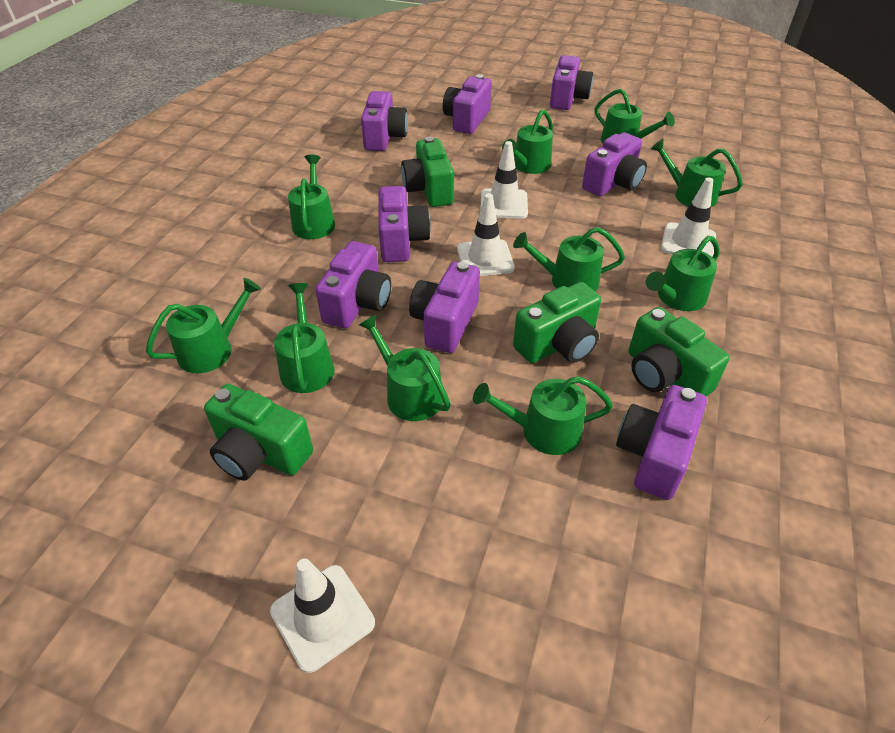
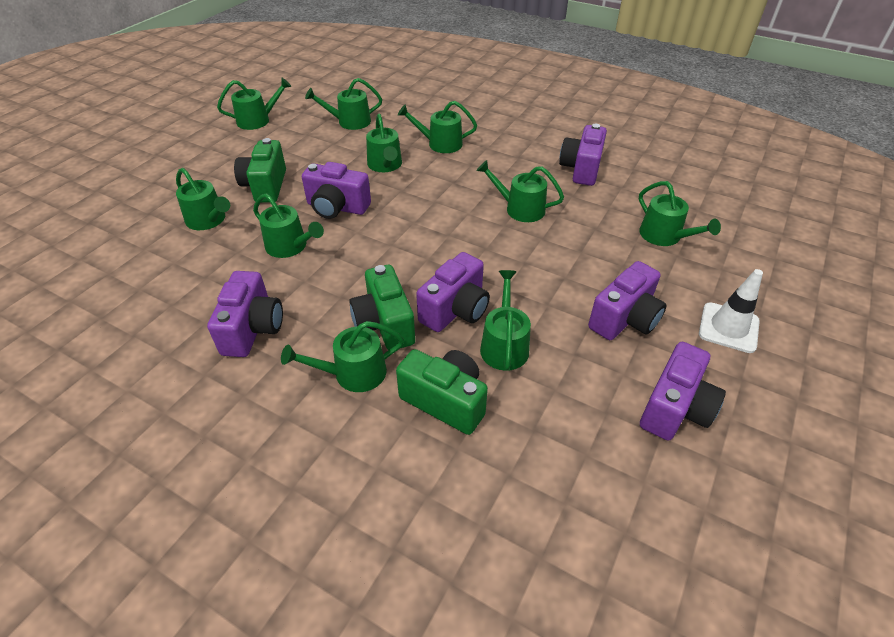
green camera: 4 -> 3
purple camera: 8 -> 6
white traffic cone: 4 -> 1

